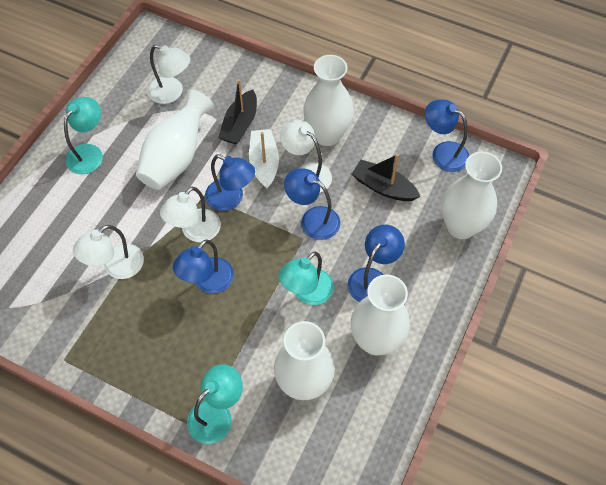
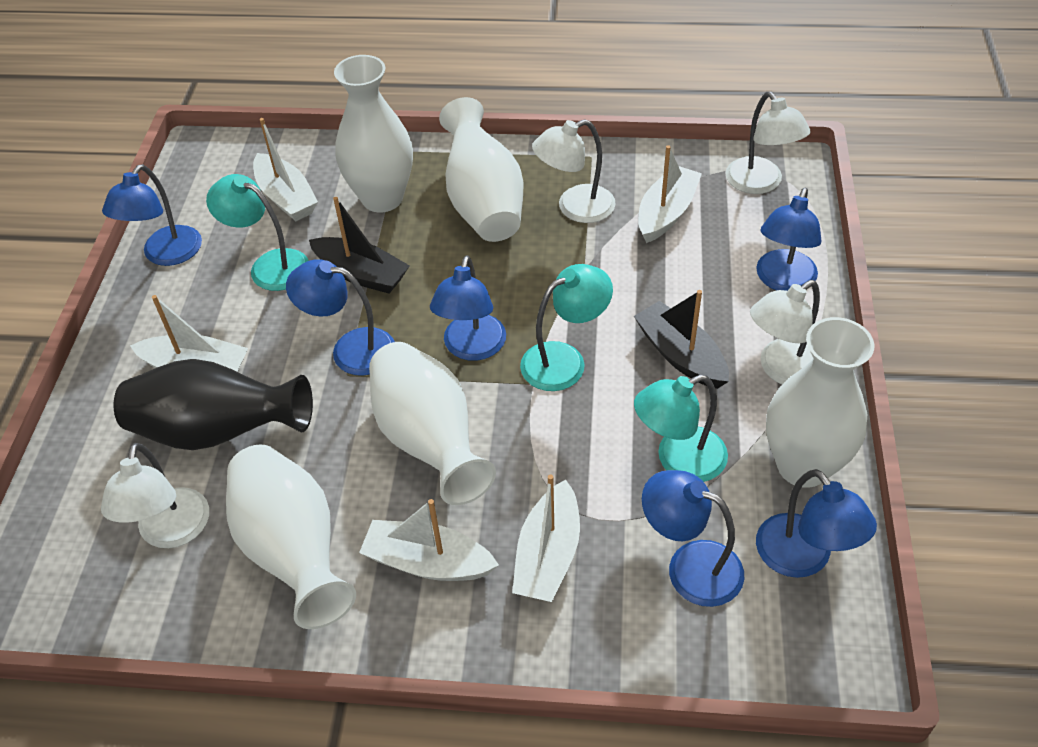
black vase: 0 -> 1
blue lamp: 5 -> 6
white boat: 1 -> 5

